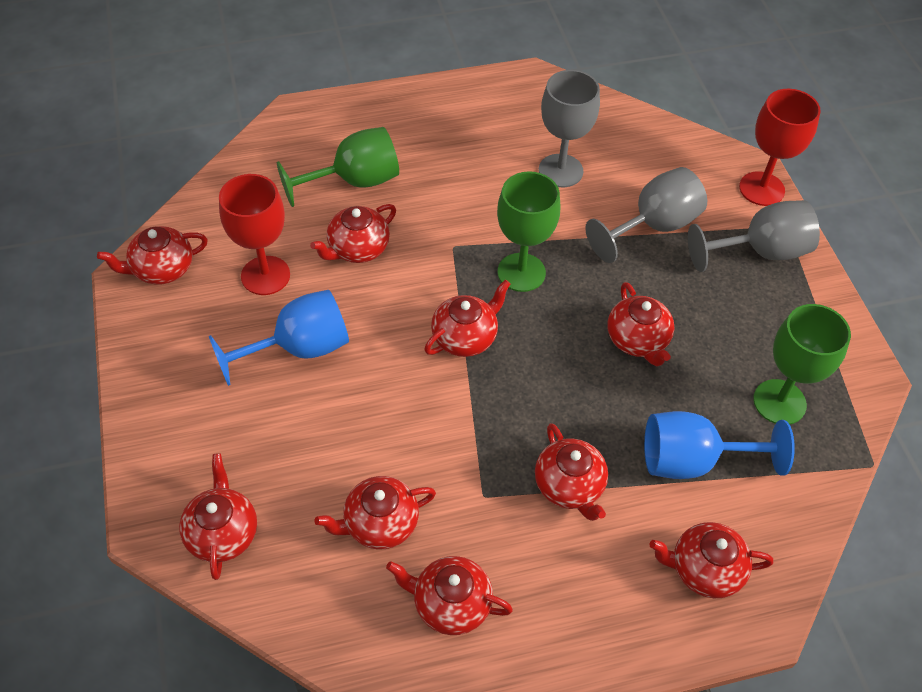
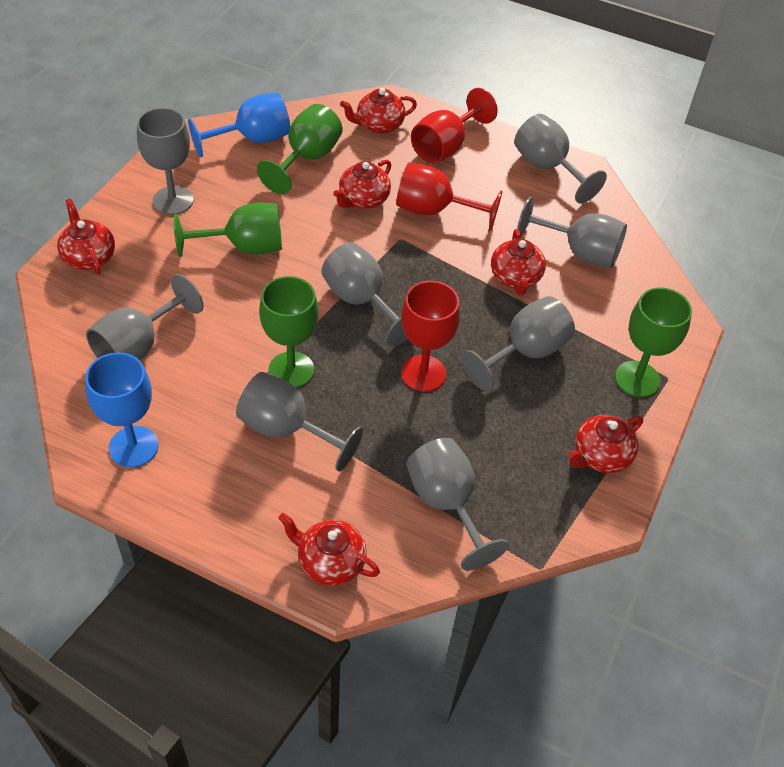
green goblet: 3 -> 4
grey goblet: 3 -> 8
red goblet: 2 -> 3
red teapot: 9 -> 6

